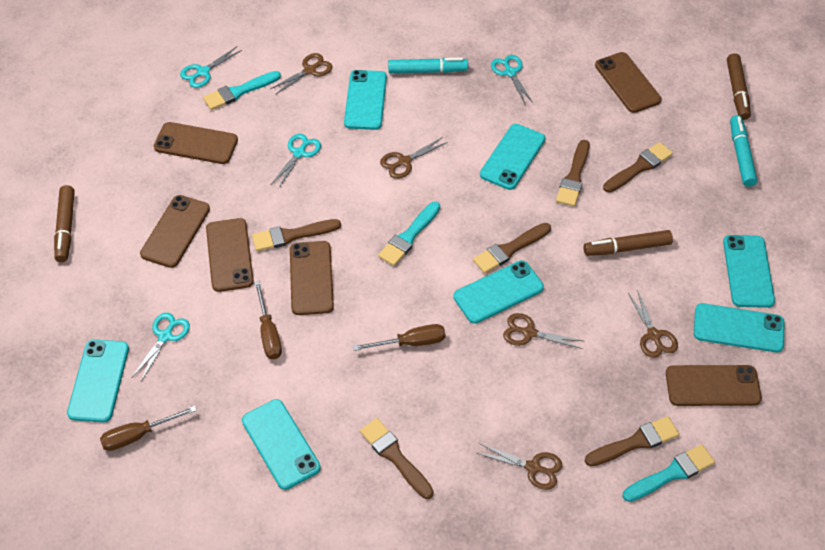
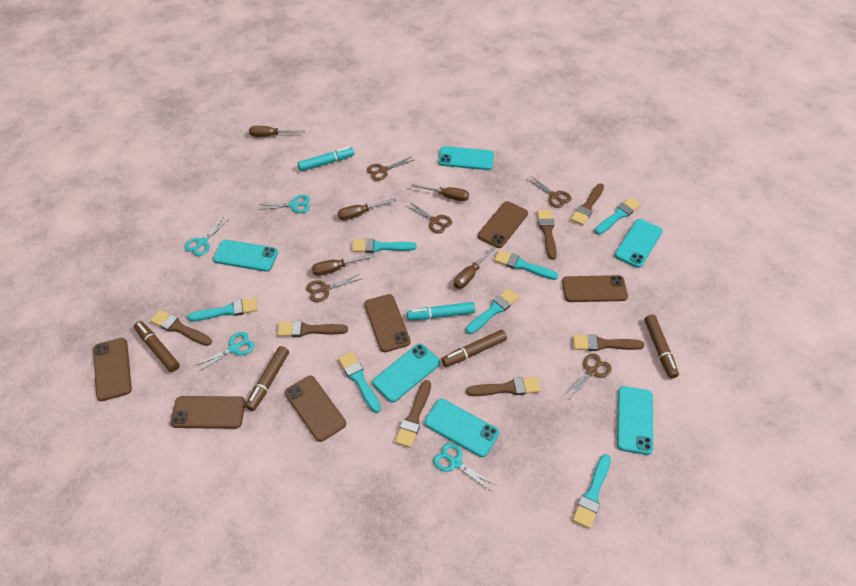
brown brush: 6 -> 7
brown marker: 3 -> 4
brown screwdriver: 3 -> 5
turquoise brush: 3 -> 7
turquoise phone: 7 -> 6

